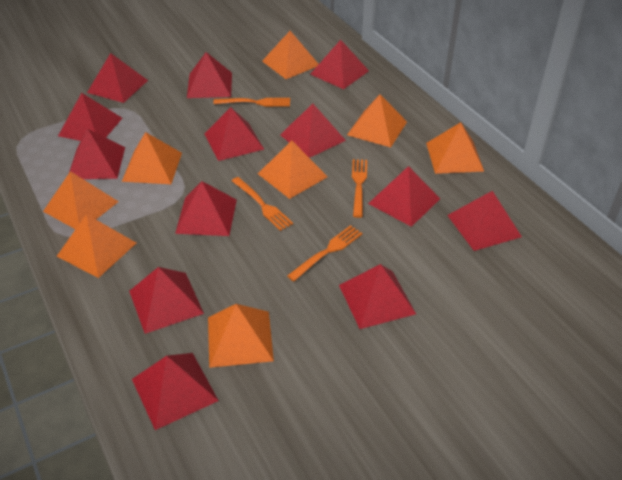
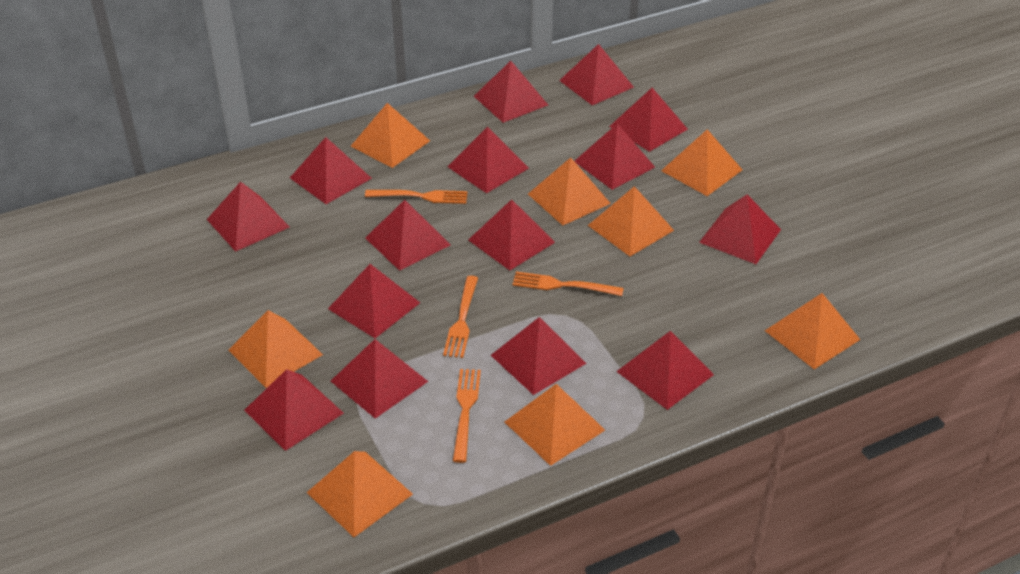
red pyramid: 13 -> 15

